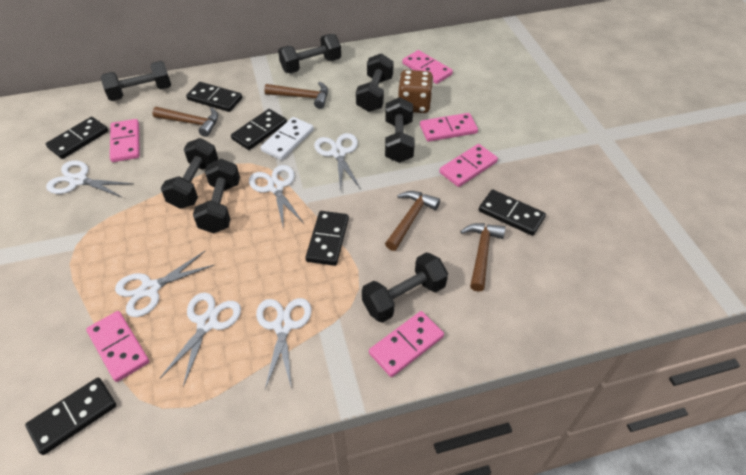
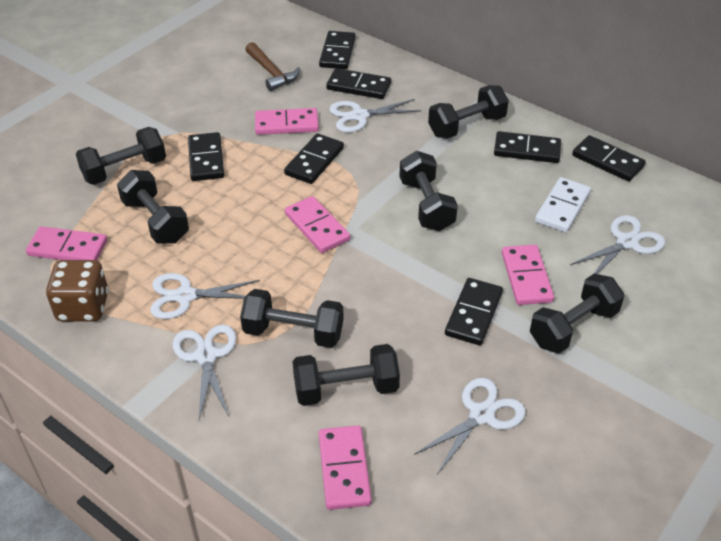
black domino: 6 -> 7
brown hammer: 4 -> 1
pink domino: 6 -> 5
white scissors: 6 -> 5

